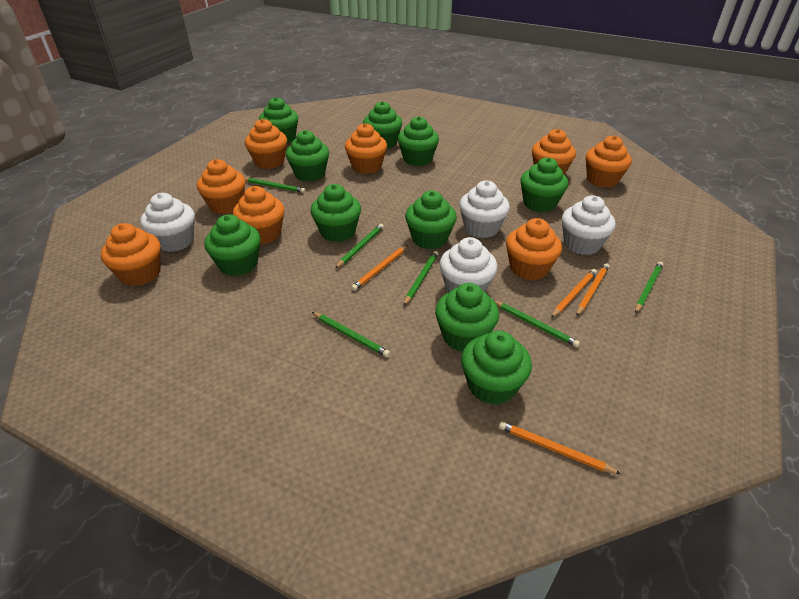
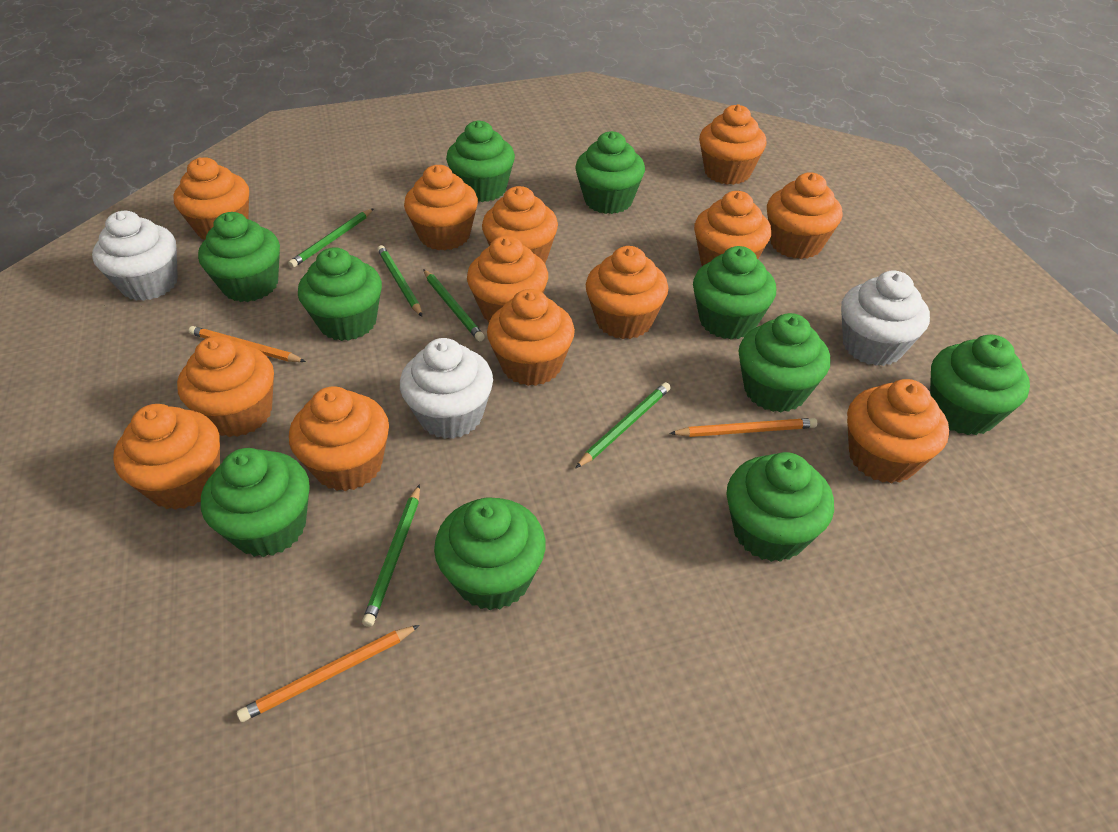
green pencil: 6 -> 5
orange cupcake: 8 -> 13
orange pencil: 4 -> 3
white cupcake: 4 -> 3

